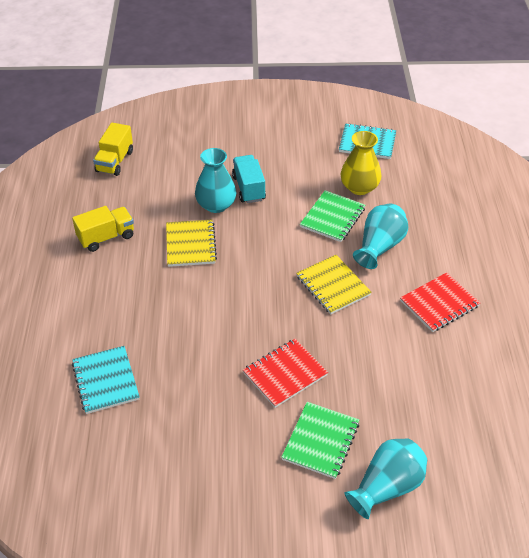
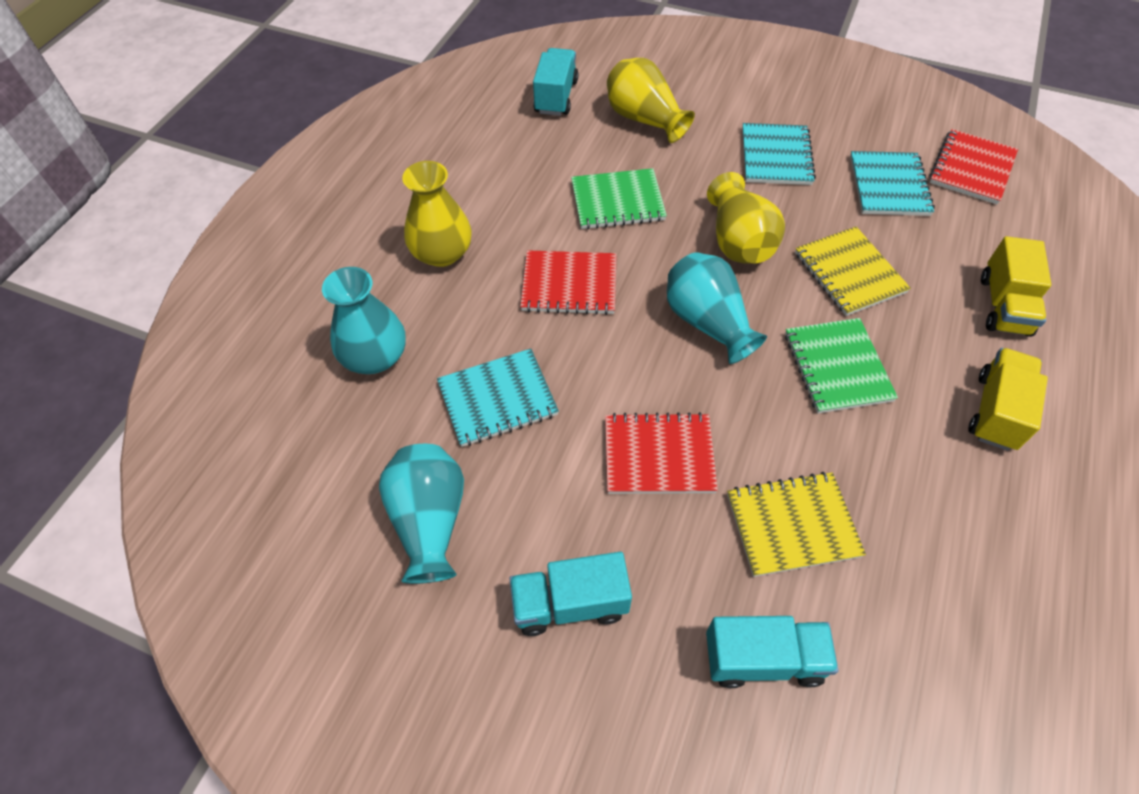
red notebook: 2 -> 3
turquoise notebook: 2 -> 3
turquoise truck: 1 -> 3
yellow vase: 1 -> 3

